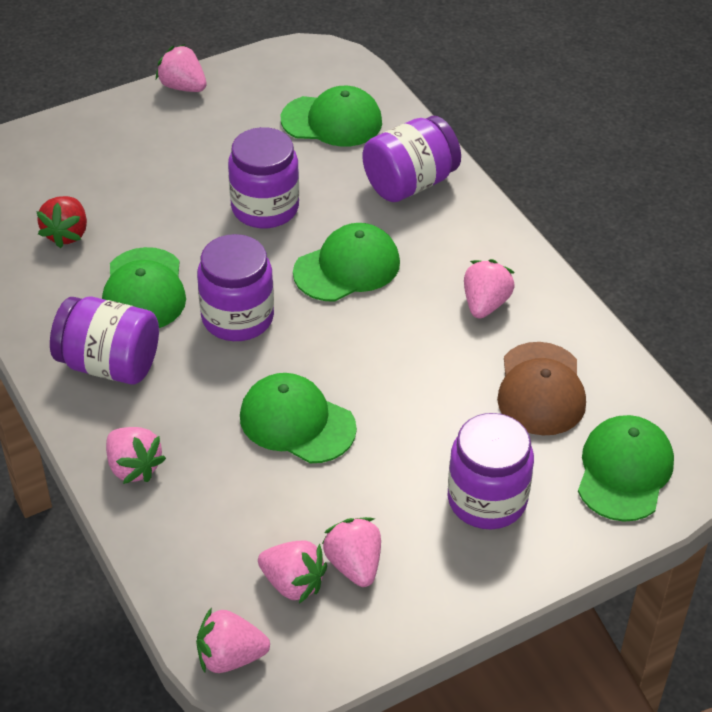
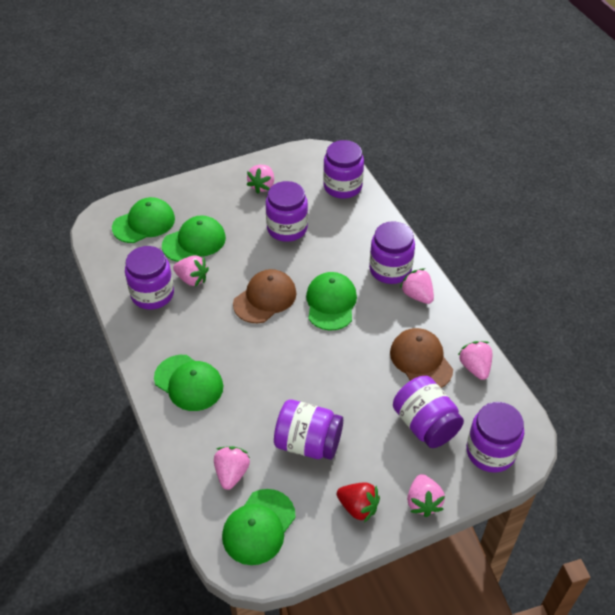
brown cap: 1 -> 2
purple jar: 5 -> 7

